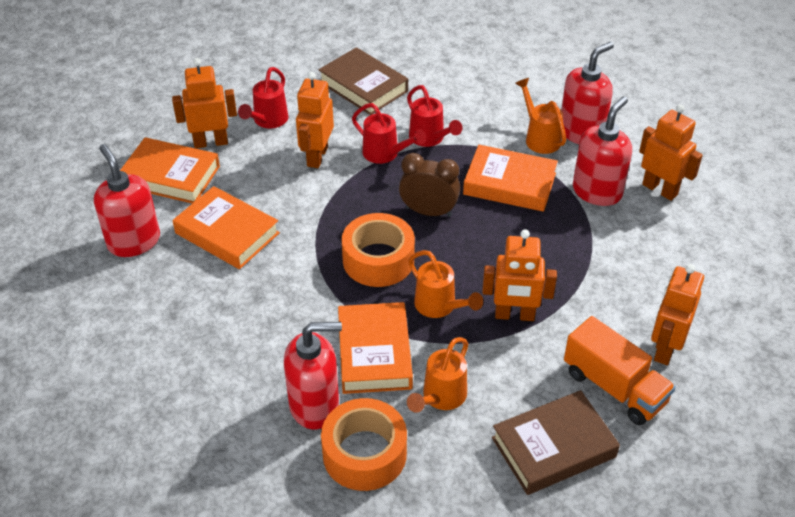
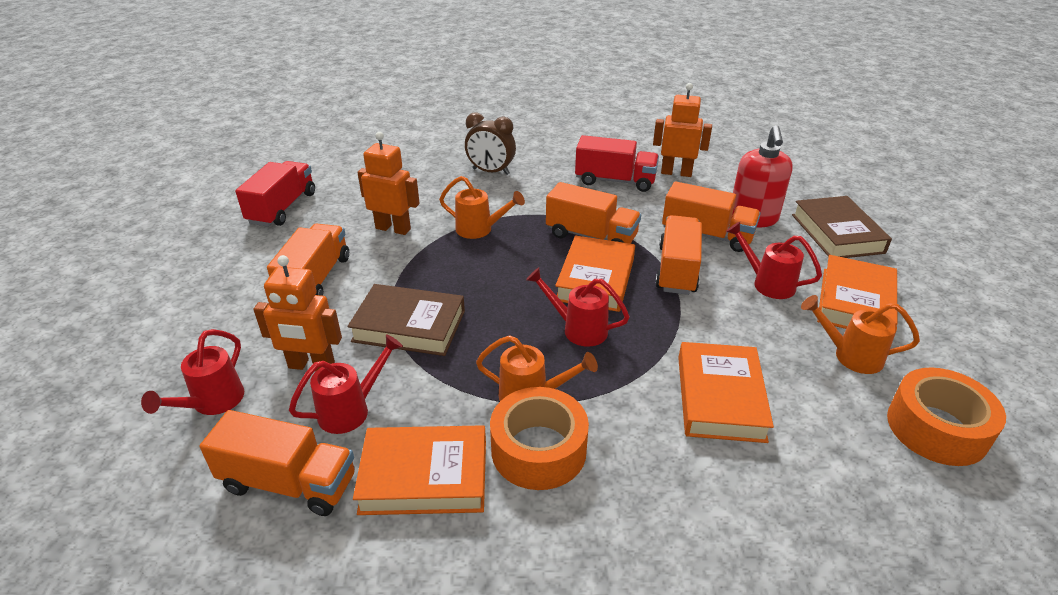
orange robot: 5 -> 3
orange truck: 1 -> 5
red soap dispenser: 4 -> 1
red truck: 0 -> 2
red watering can: 3 -> 4

